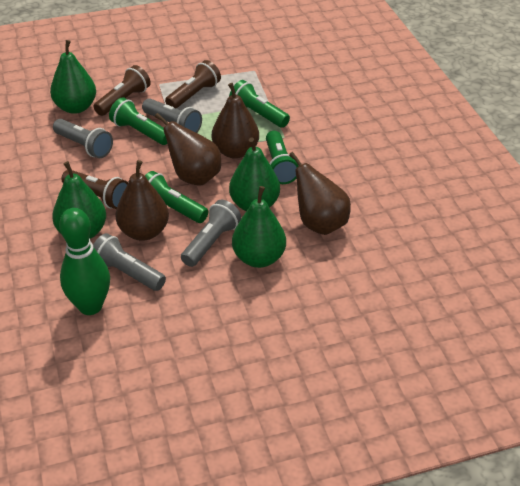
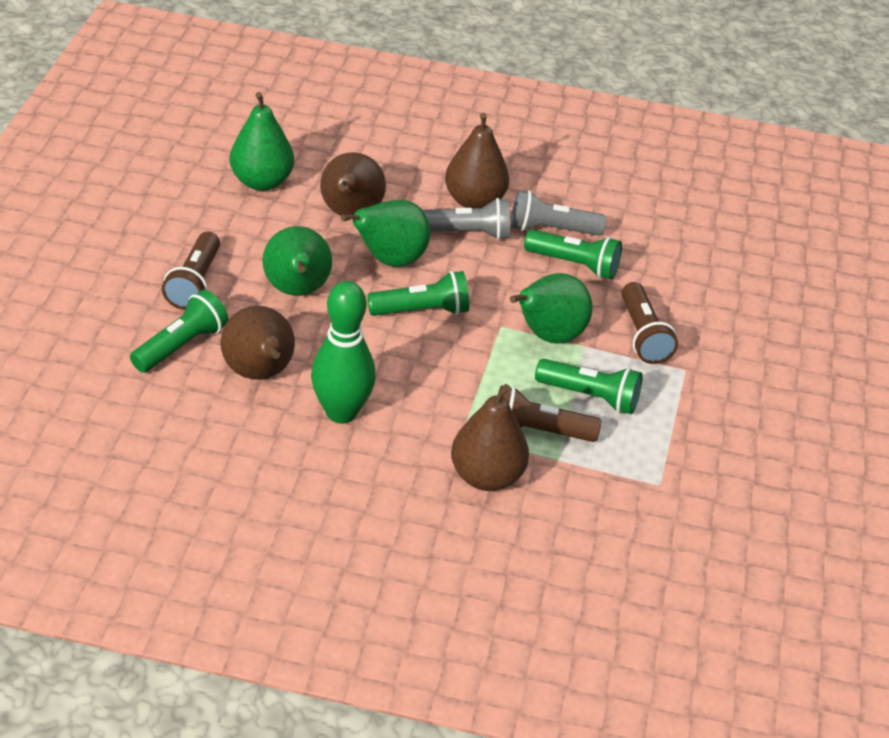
grey flashlight: 4 -> 2

